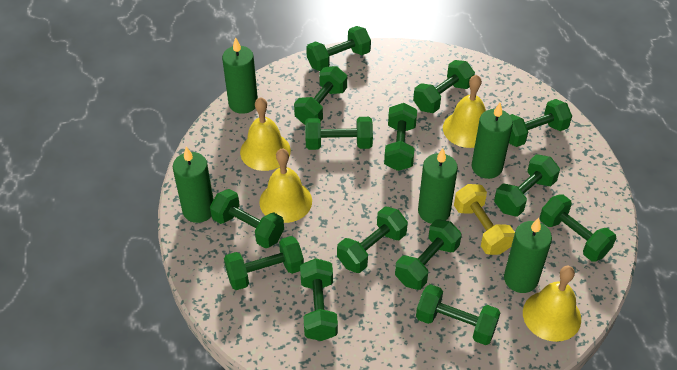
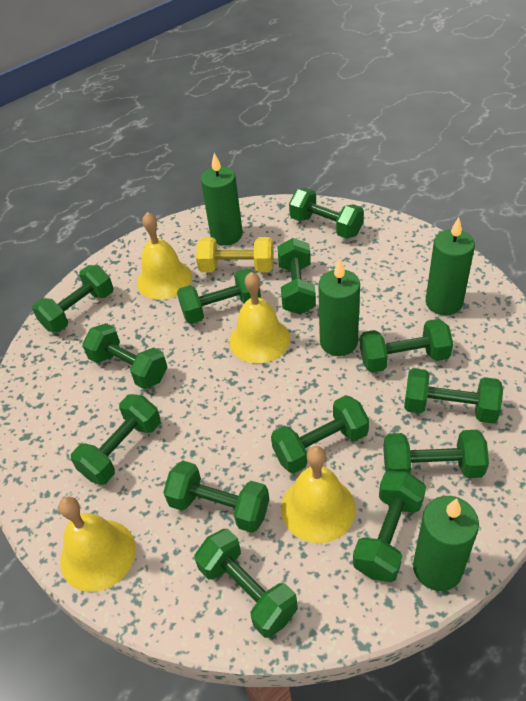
green candle: 5 -> 4
green dumbbell: 14 -> 13

